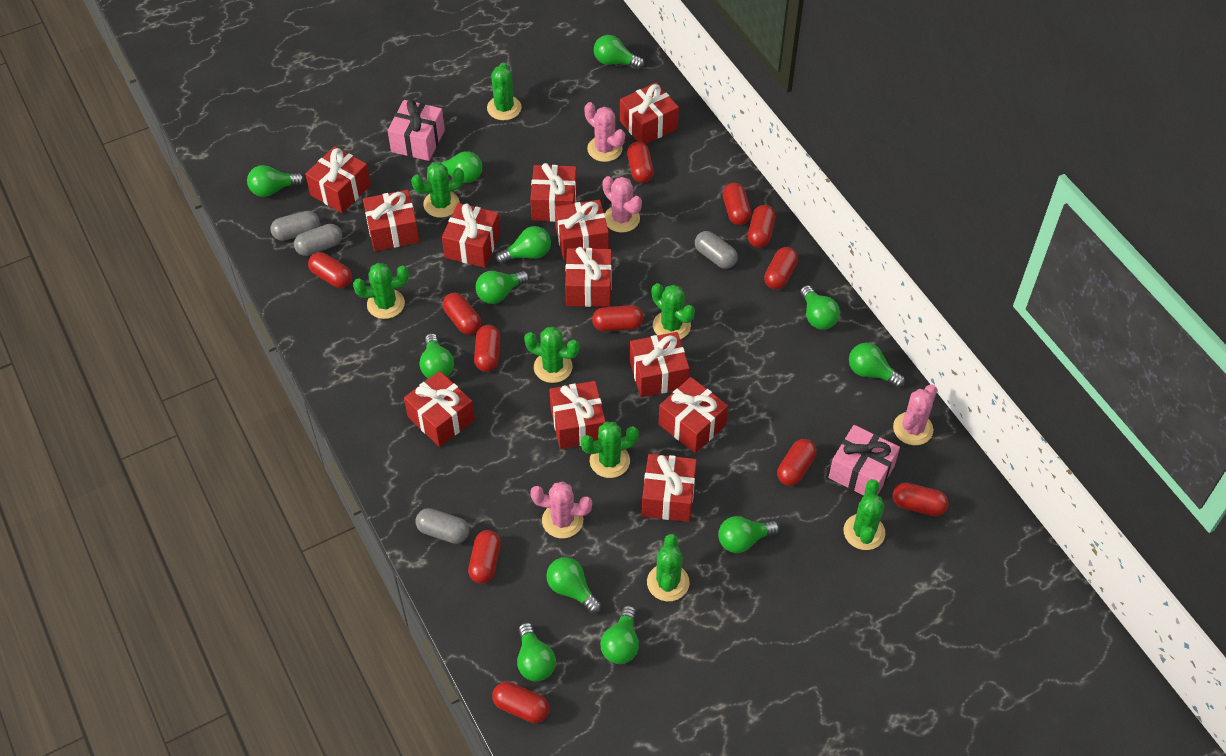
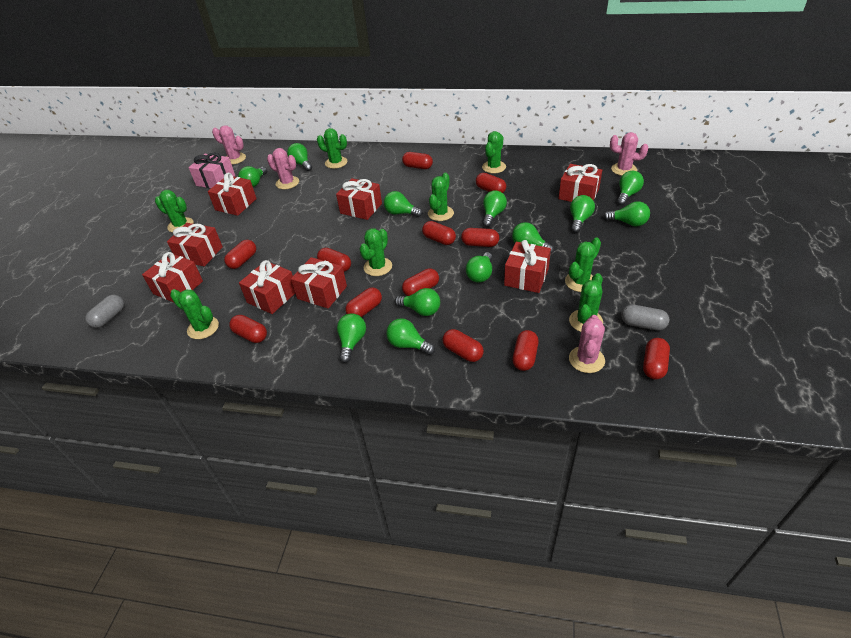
grey capsule: 4 -> 2
pink gift: 2 -> 1
red gift: 12 -> 8

